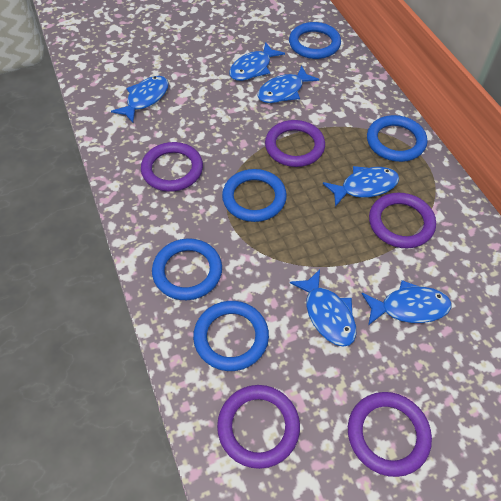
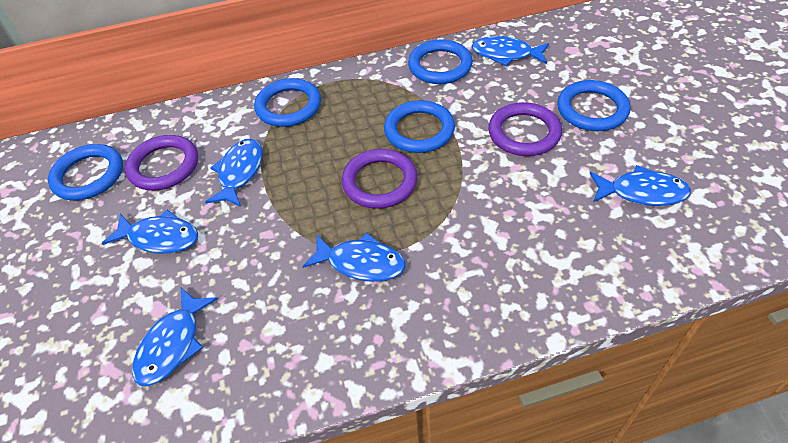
purple ring: 5 -> 3

